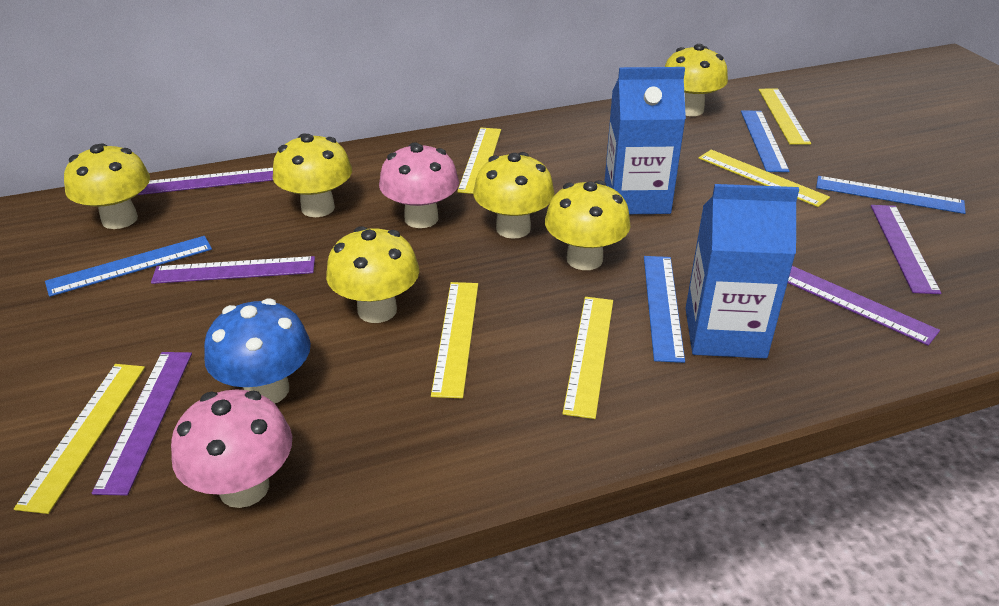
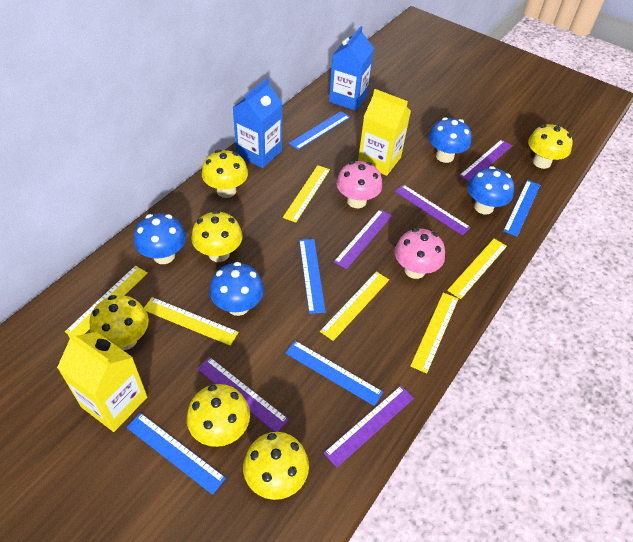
blue mushroom: 1 -> 4
blue ruler: 4 -> 5
yellow carton: 0 -> 2

